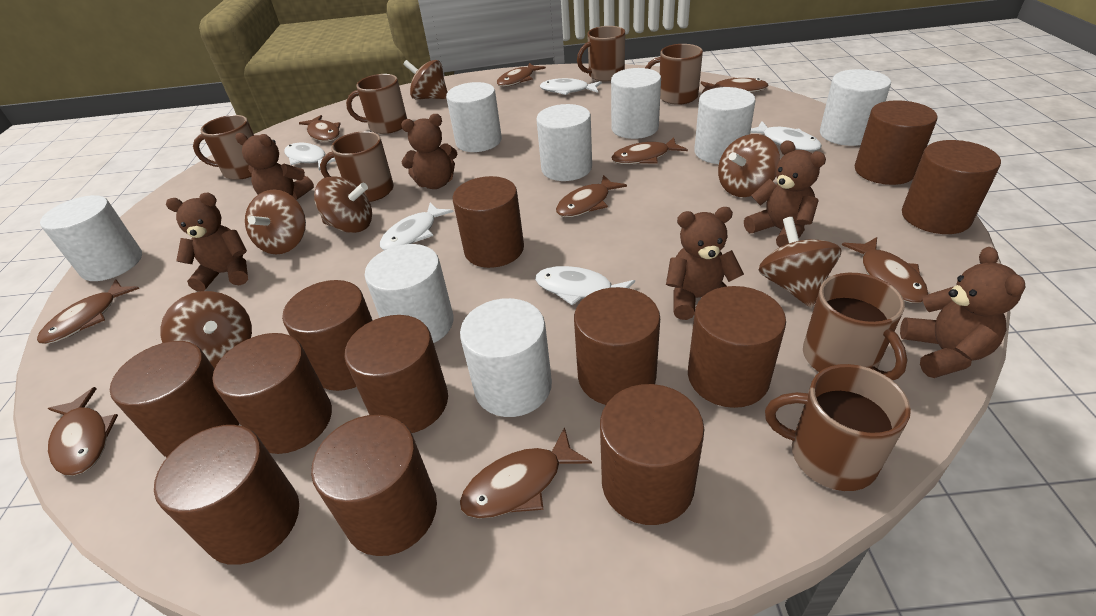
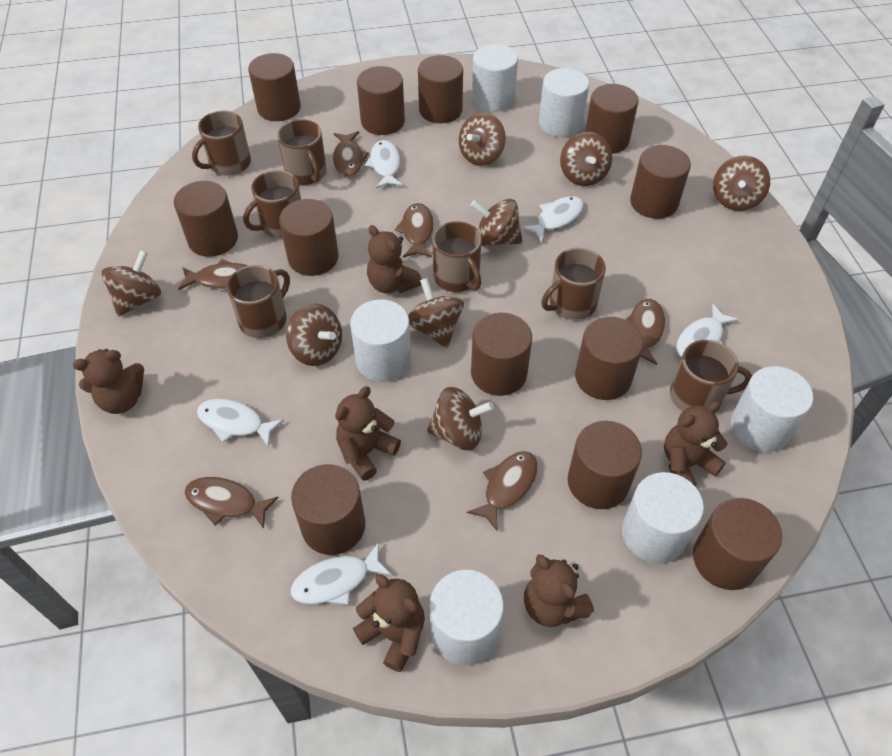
brown fish: 9 -> 6
brown spinning top: 6 -> 8
white cylinder: 8 -> 6

